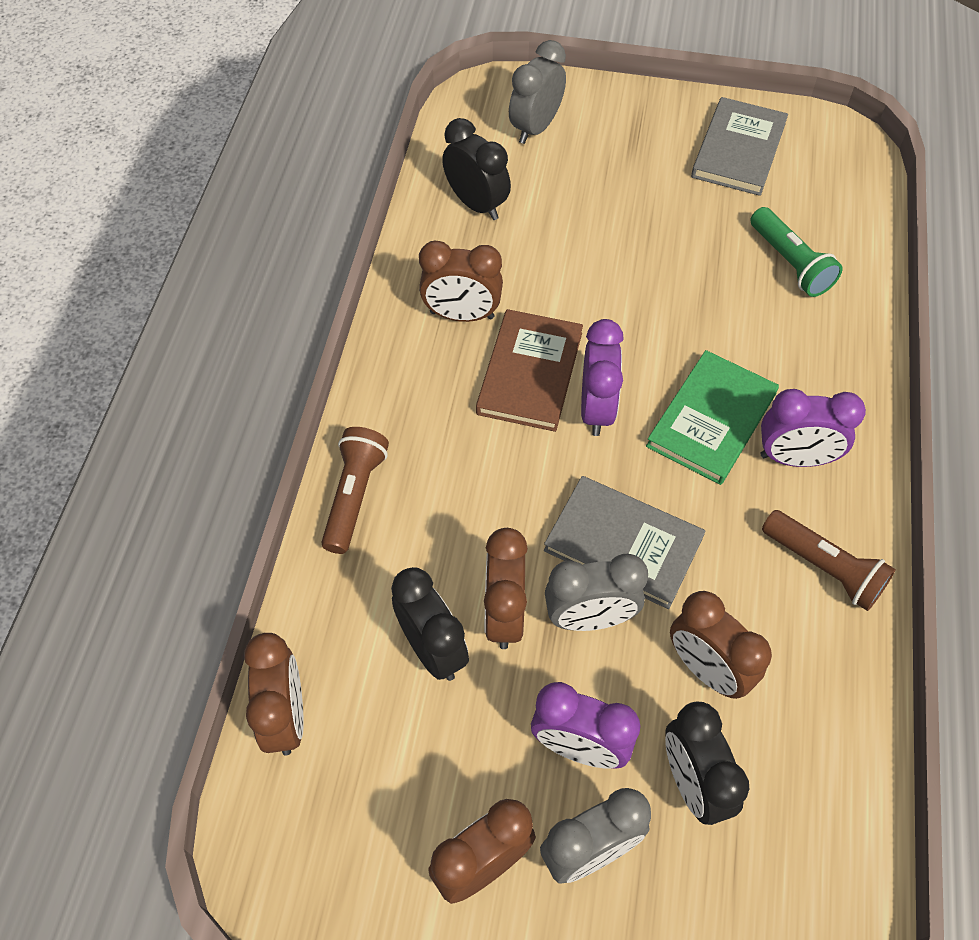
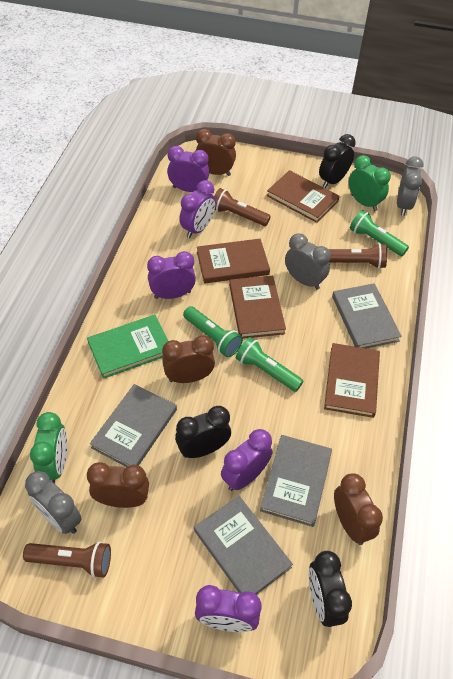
brown book: 1 -> 4
brown clock: 5 -> 4
brown flashlight: 2 -> 3
green clock: 0 -> 2
green flashlight: 1 -> 3
grey book: 2 -> 4
purple clock: 3 -> 5

